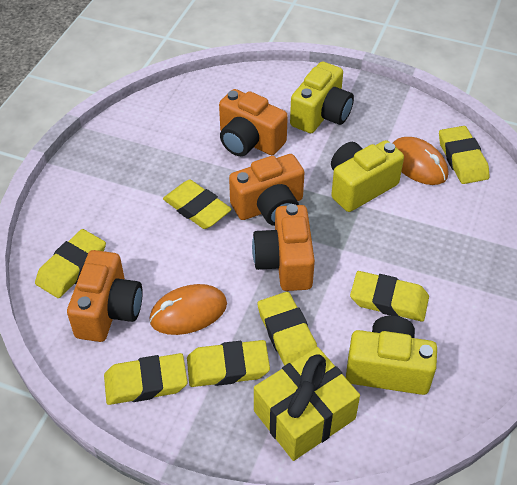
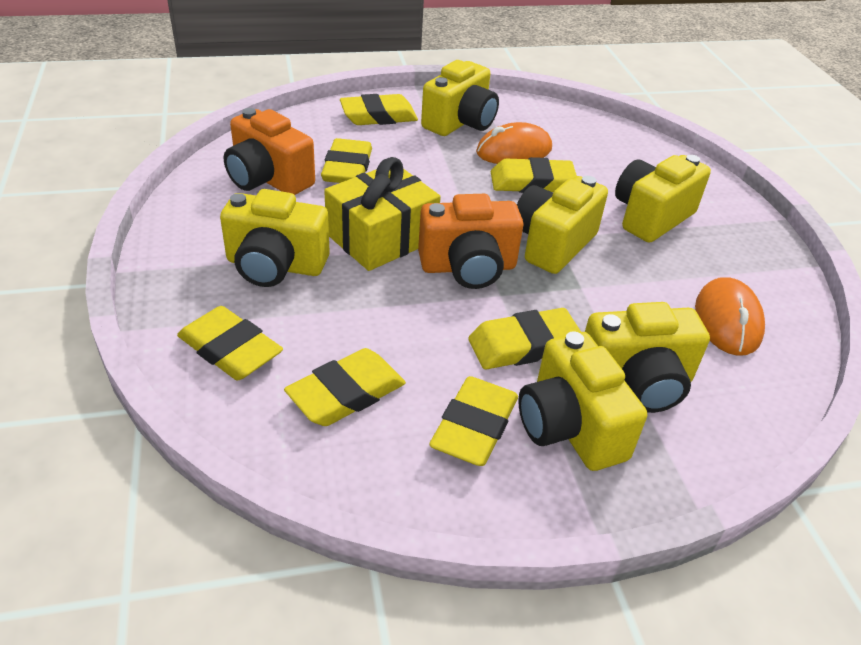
orange camera: 4 -> 2
yellow camera: 3 -> 6

